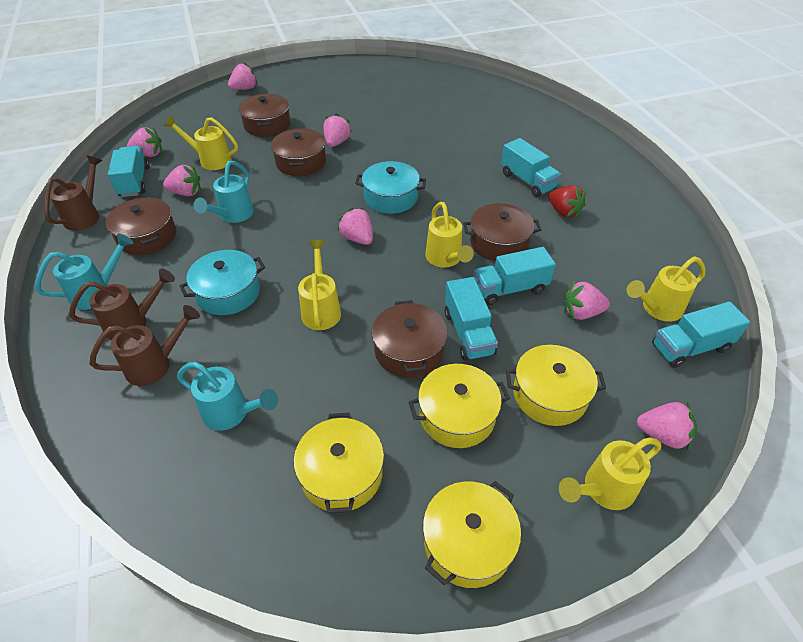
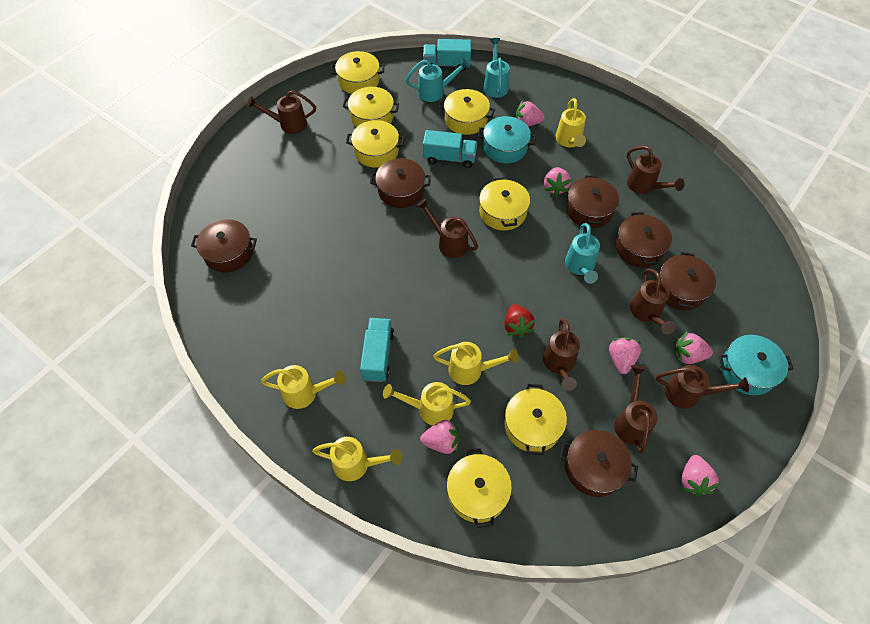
brown pot: 5 -> 6
brown watering can: 3 -> 7
pink strawberry: 7 -> 6
turquoise truck: 5 -> 3
yellow pot: 4 -> 7

